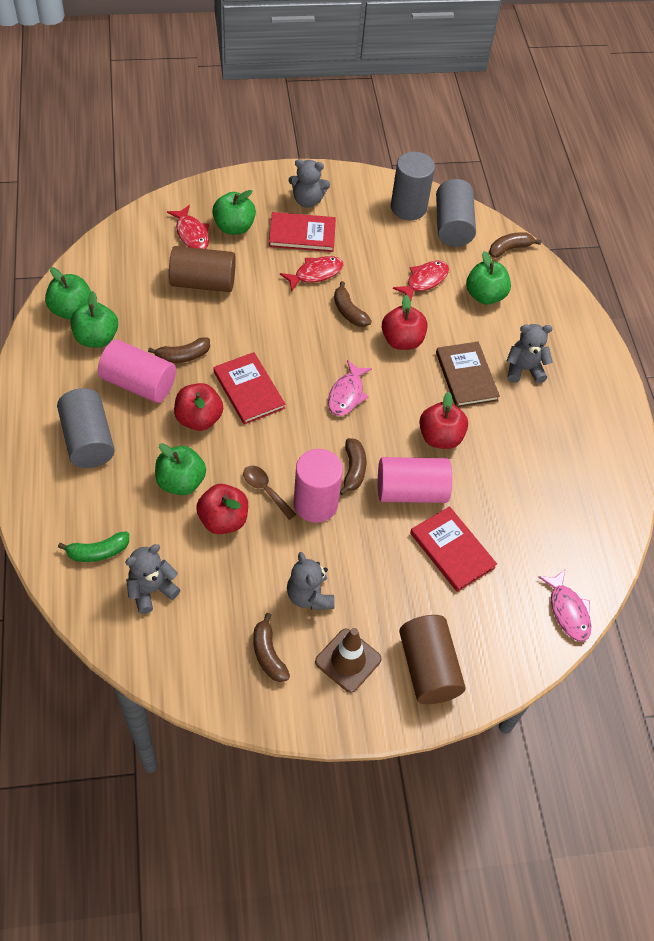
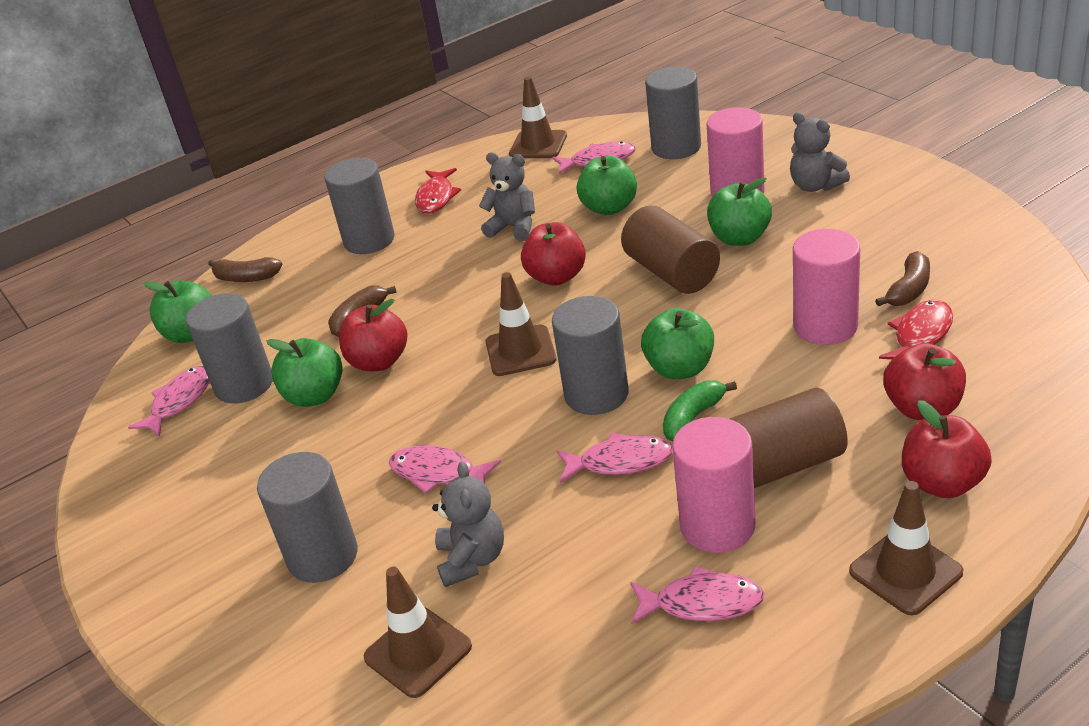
brown banana: 5 -> 3
brown book: 1 -> 0
brown spoon: 1 -> 0
brown traffic cone: 1 -> 4
grey cylinder: 3 -> 5
grey teddy bear: 4 -> 3
pink fish: 2 -> 5
red book: 3 -> 0
red fish: 3 -> 2

